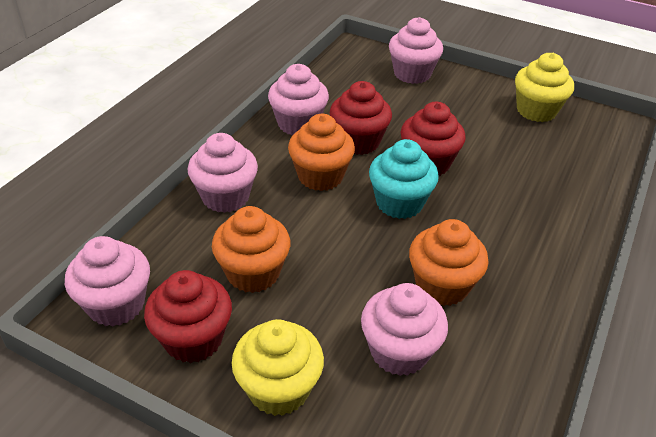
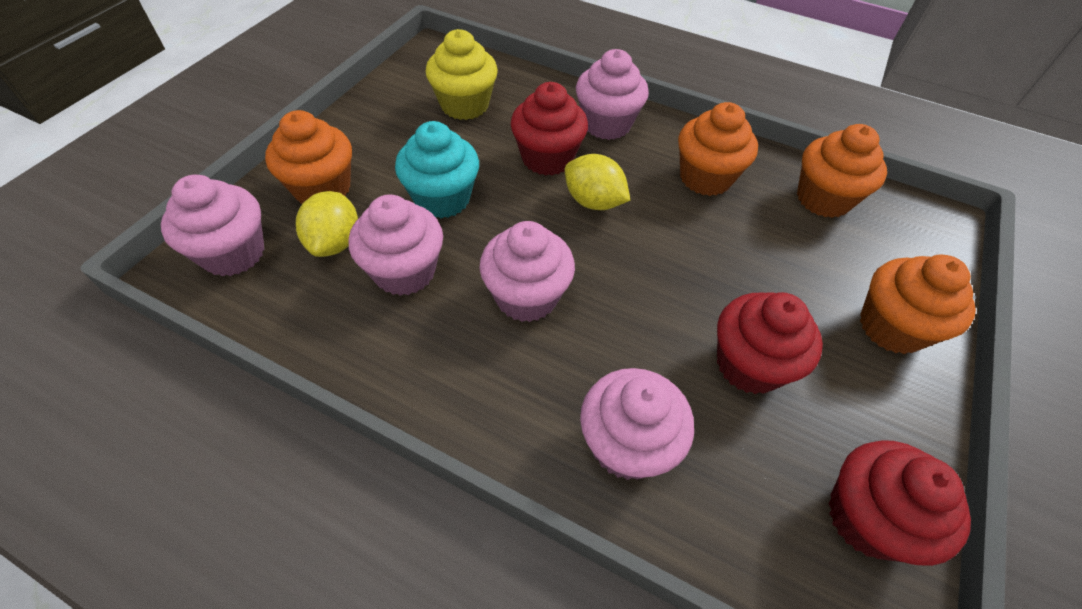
orange cupcake: 3 -> 4
yellow cupcake: 2 -> 1
yellow lemon: 0 -> 2

